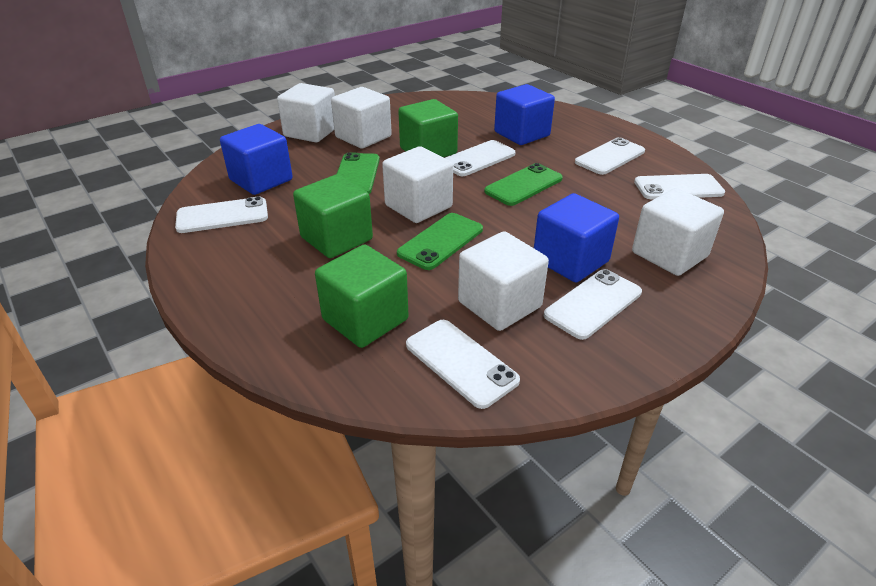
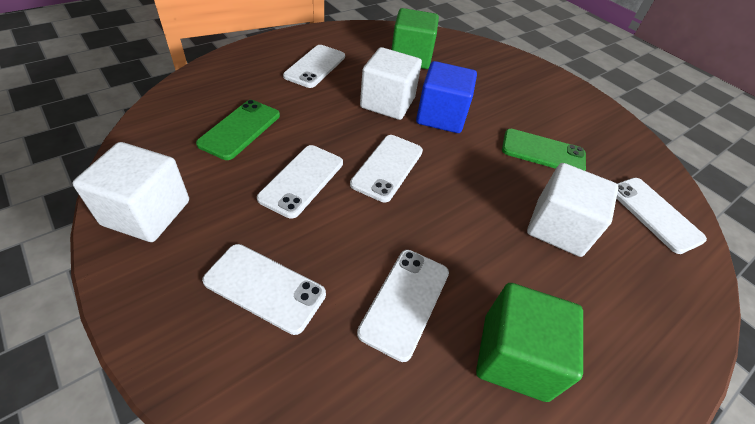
blue cube: 3 -> 1
green cube: 3 -> 2
green phone: 3 -> 2
white cube: 5 -> 3

